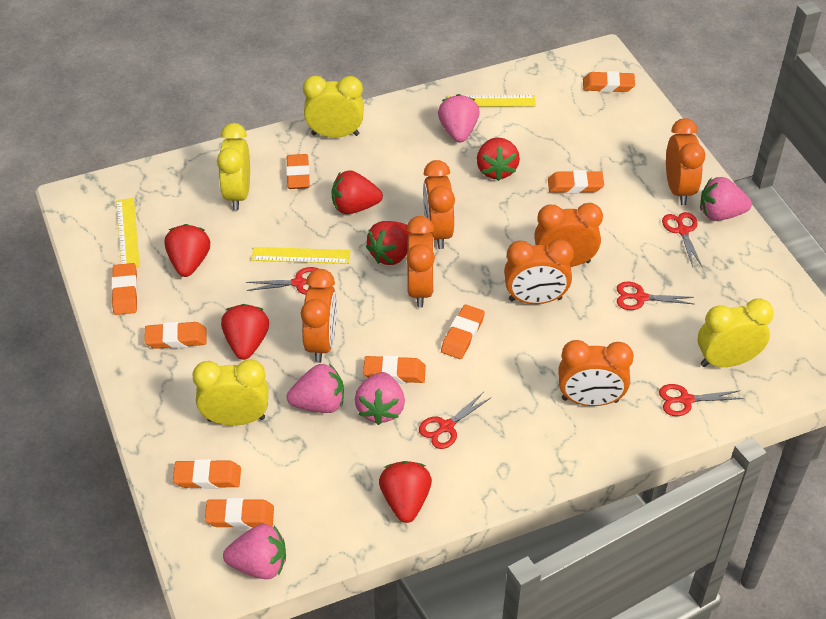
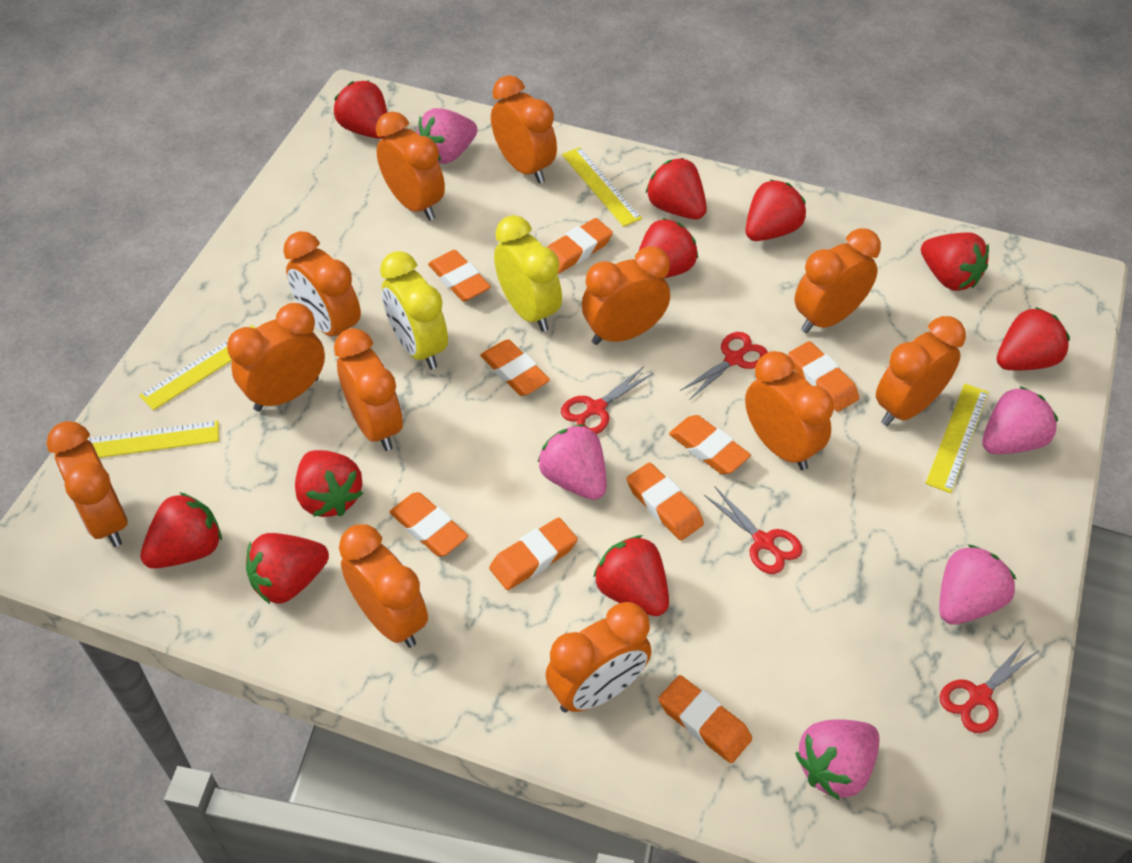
orange clock: 7 -> 12
red scissors: 5 -> 4
red strawberry: 6 -> 10
yellow clock: 4 -> 2
yellow ruler: 3 -> 4

